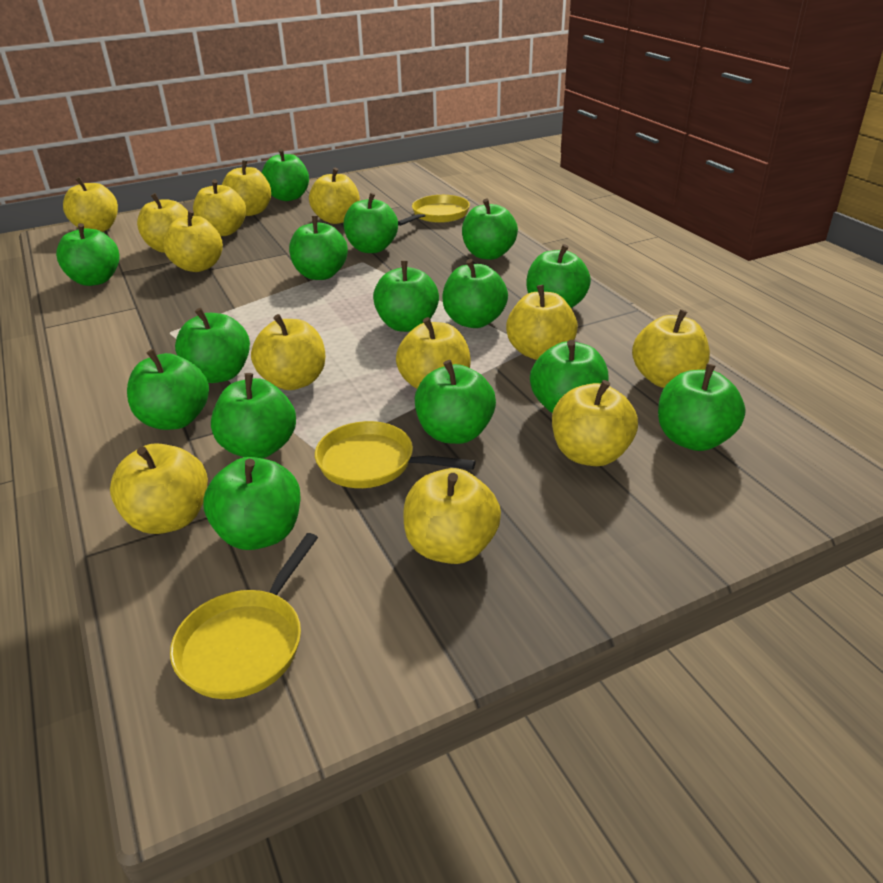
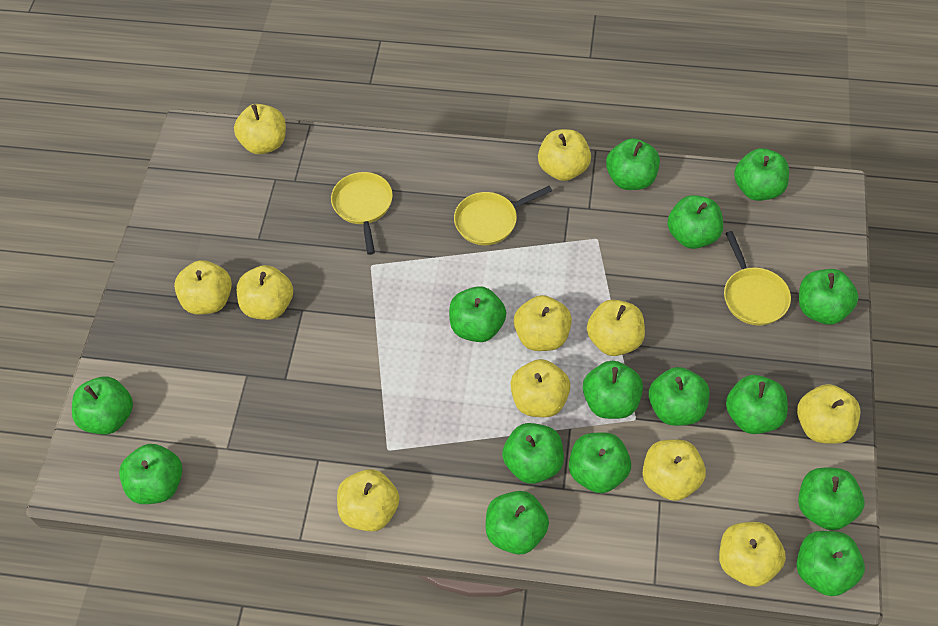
yellow apple: 13 -> 11

